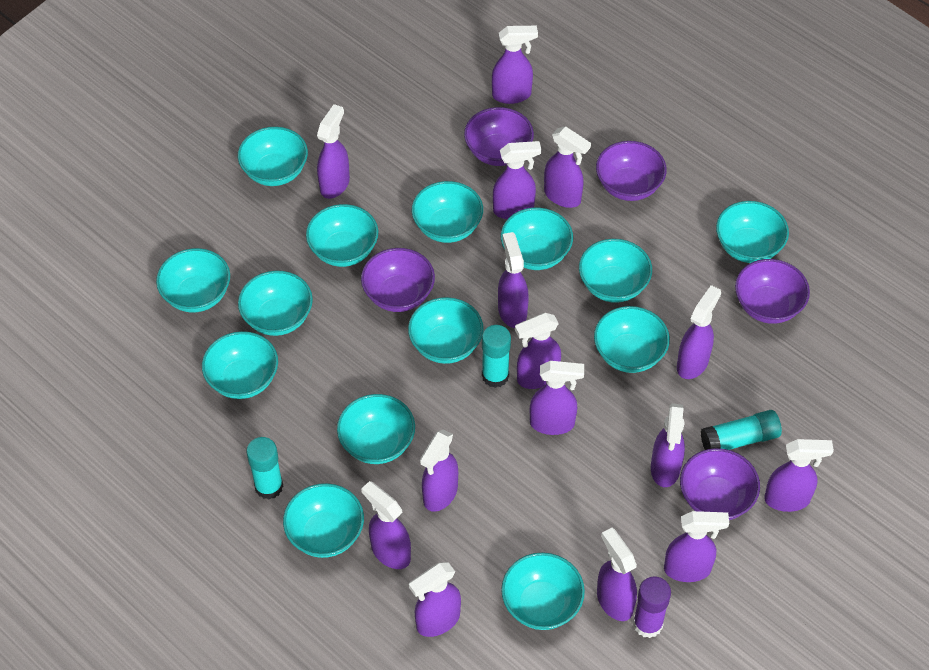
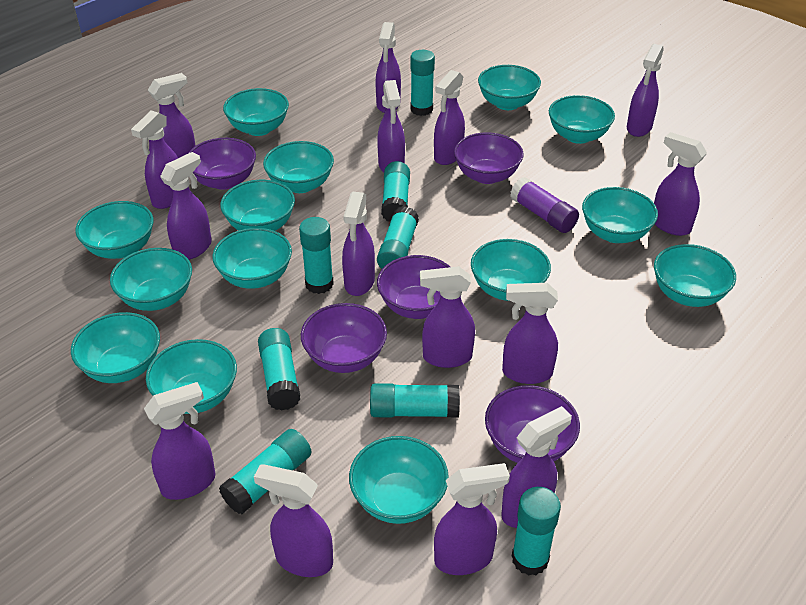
turquoise glue stick: 3 -> 8

